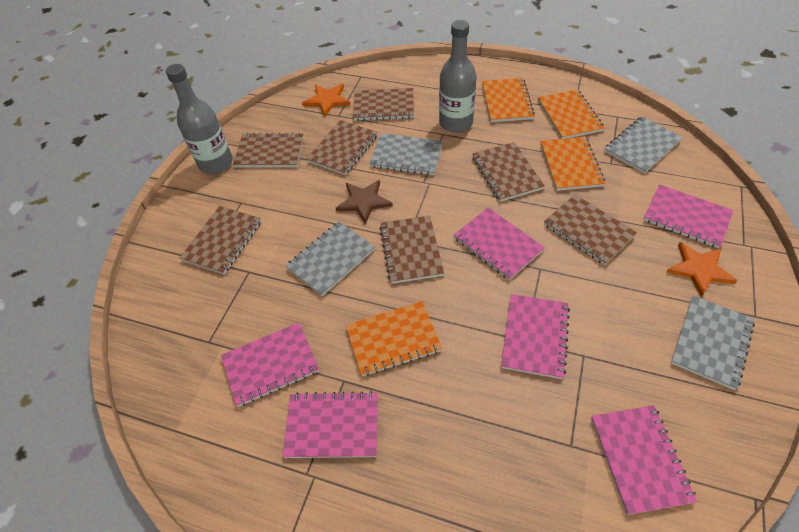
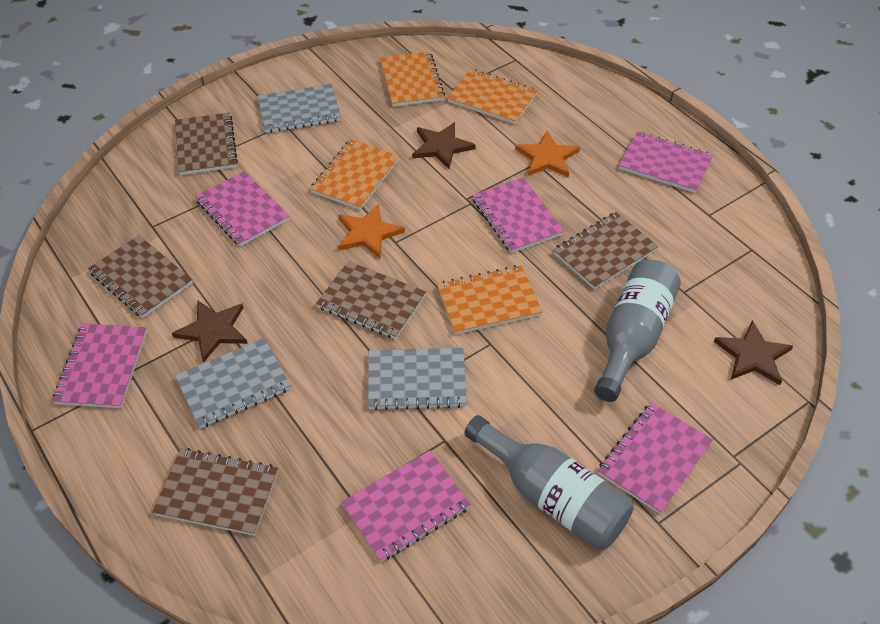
brown notebook: 7 -> 5
brown star: 1 -> 3
grey notebook: 4 -> 3

